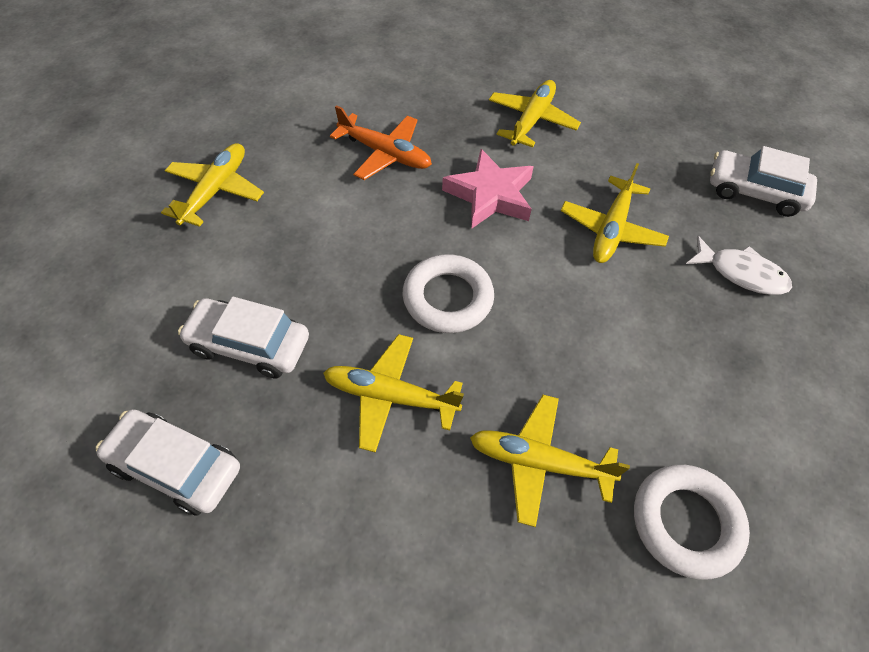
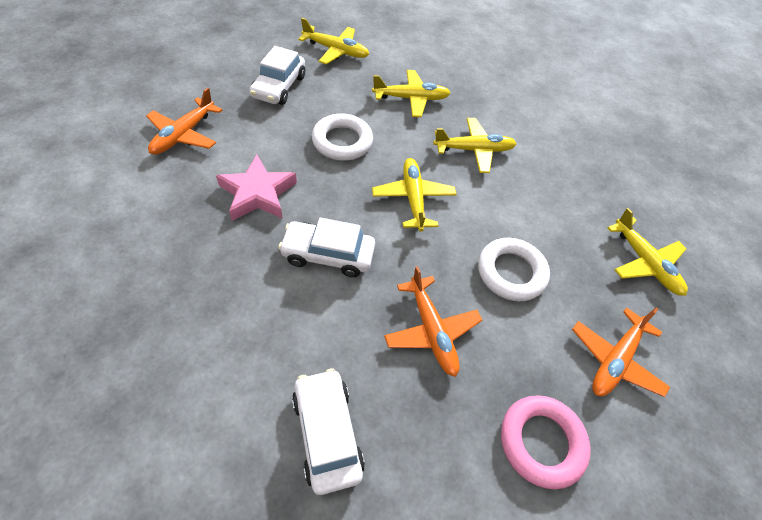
orange plane: 1 -> 3
pink ring: 0 -> 1
white fish: 1 -> 0

